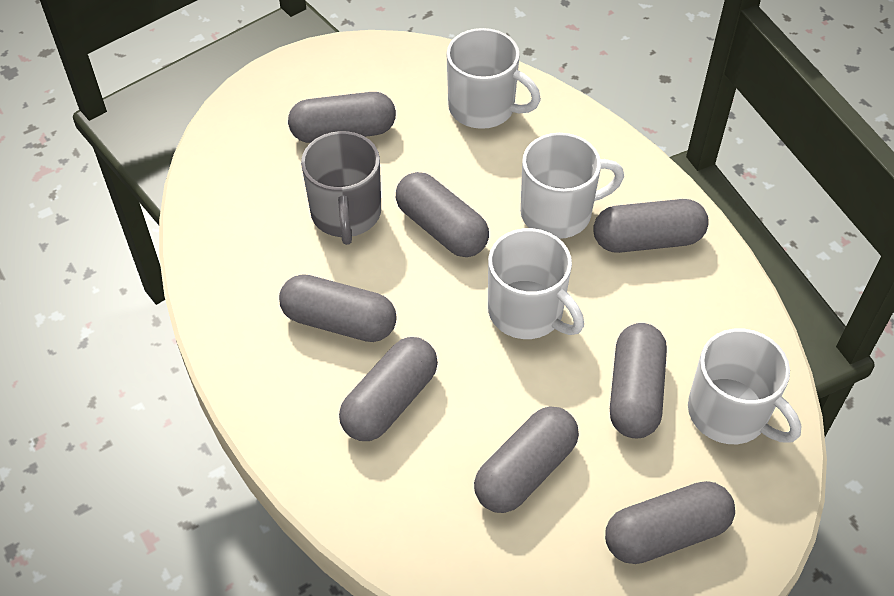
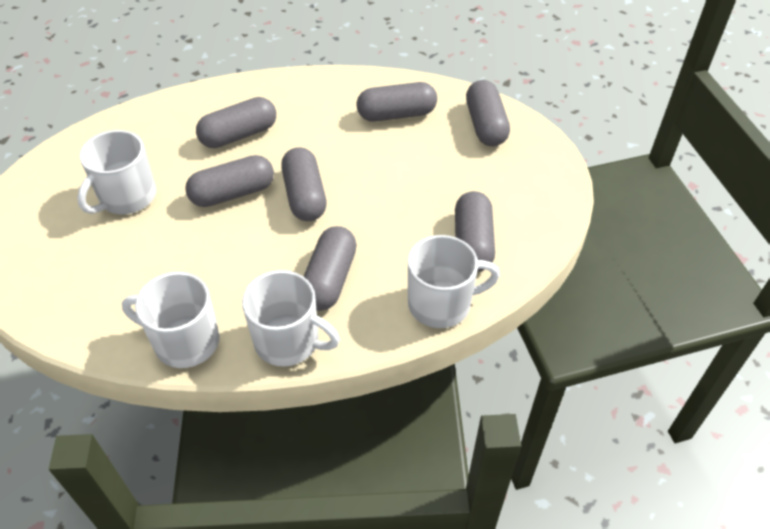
grey capsule: 8 -> 7
grey mug: 1 -> 0

